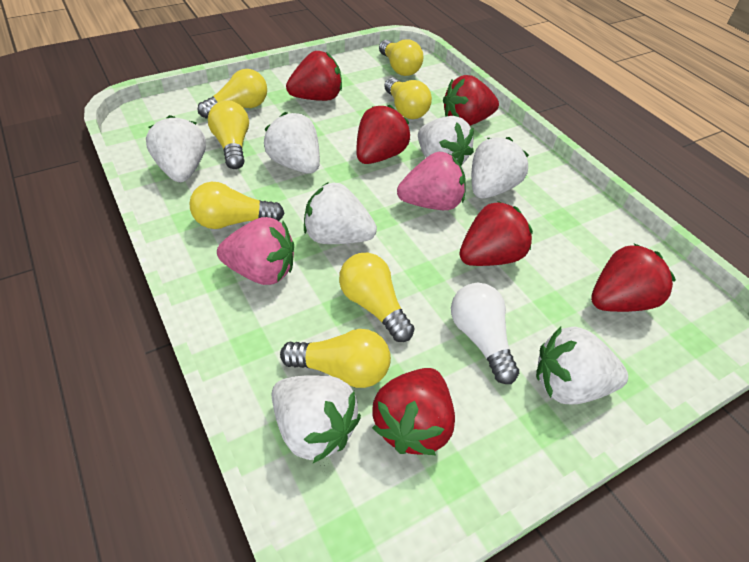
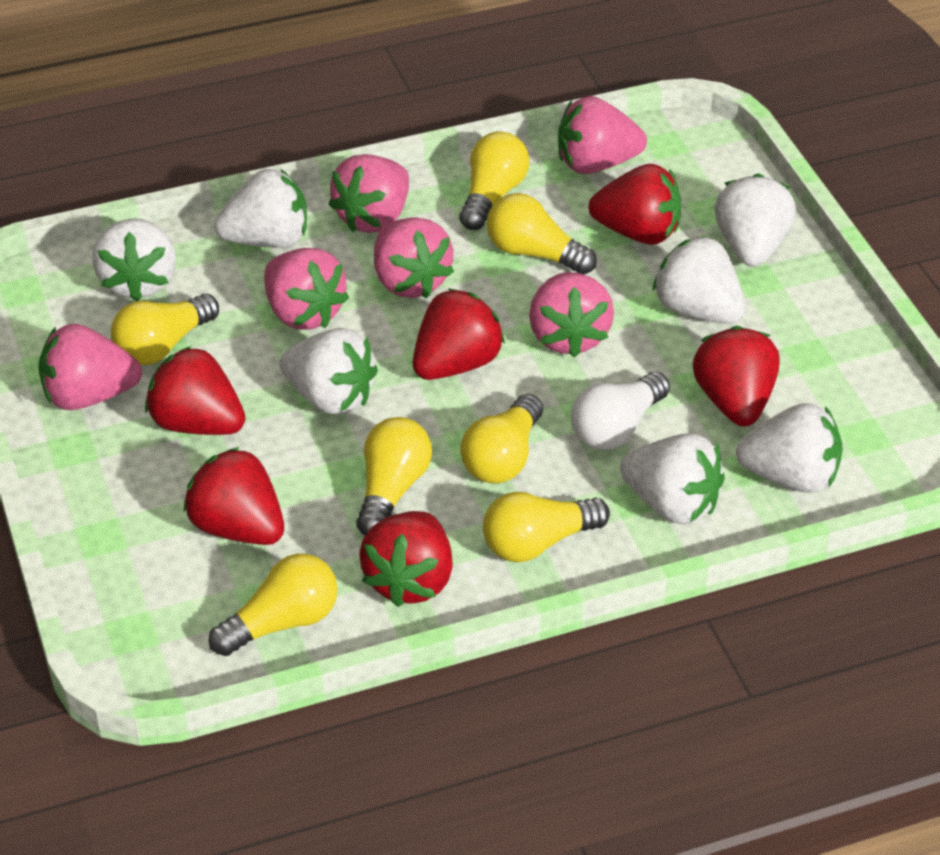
pink strawberry: 2 -> 6

